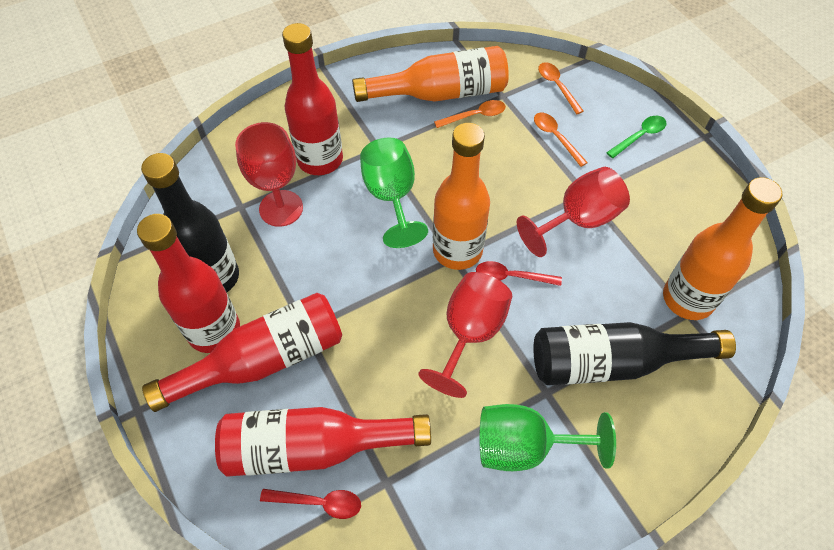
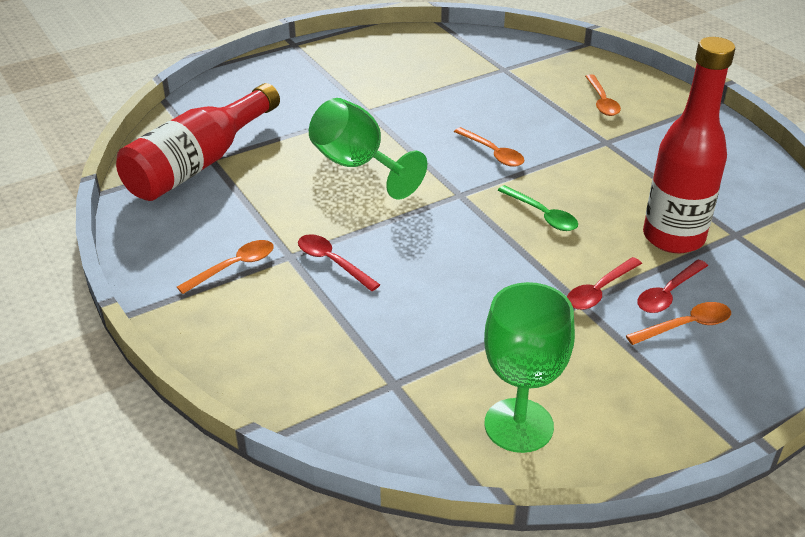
black bottle: 2 -> 0
orange bottle: 3 -> 0
orange spoon: 3 -> 4
red bottle: 4 -> 2
red goblet: 3 -> 0
red spoon: 2 -> 3

